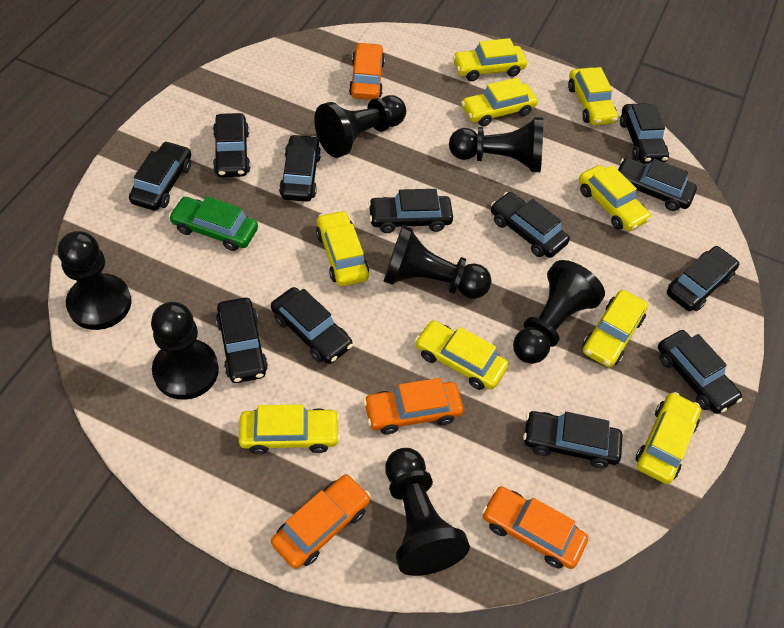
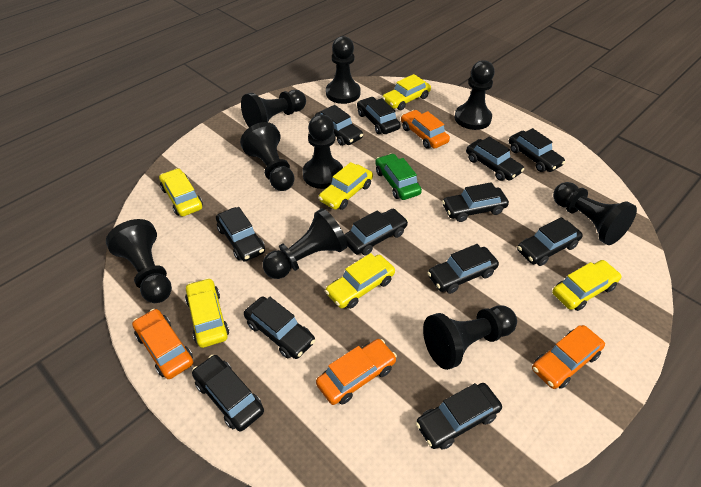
black pawn: 7 -> 9
yellow car: 9 -> 6

